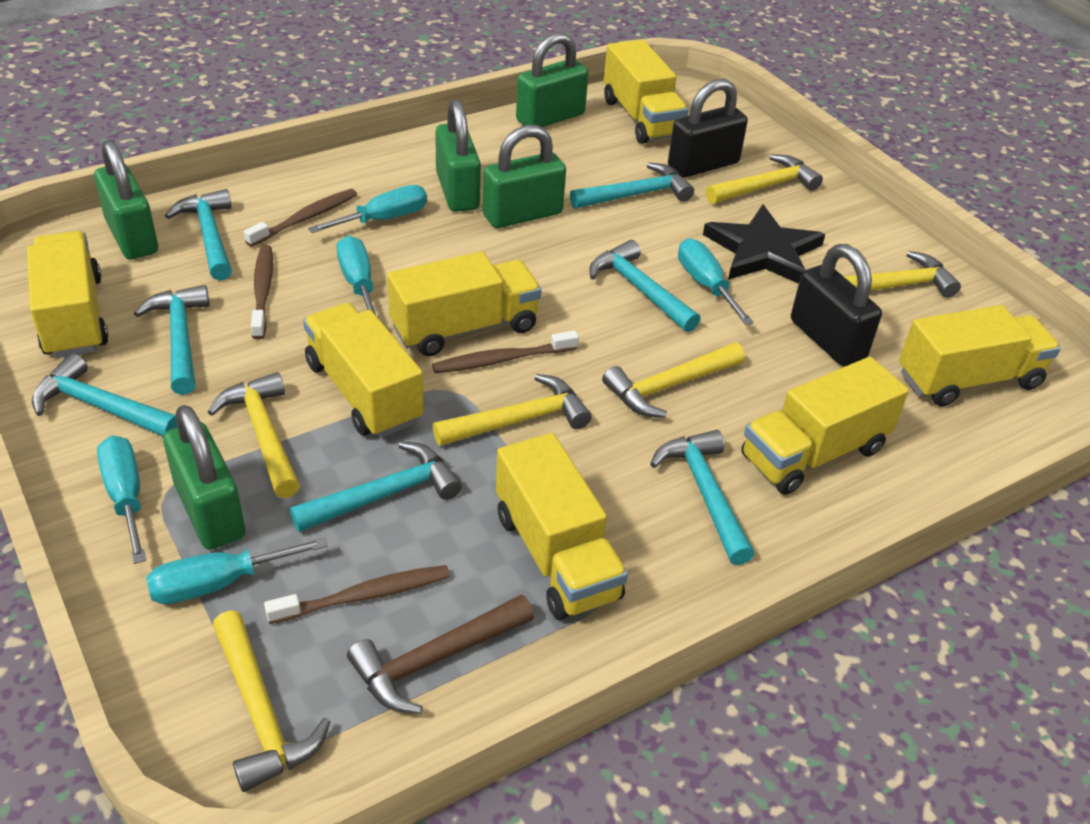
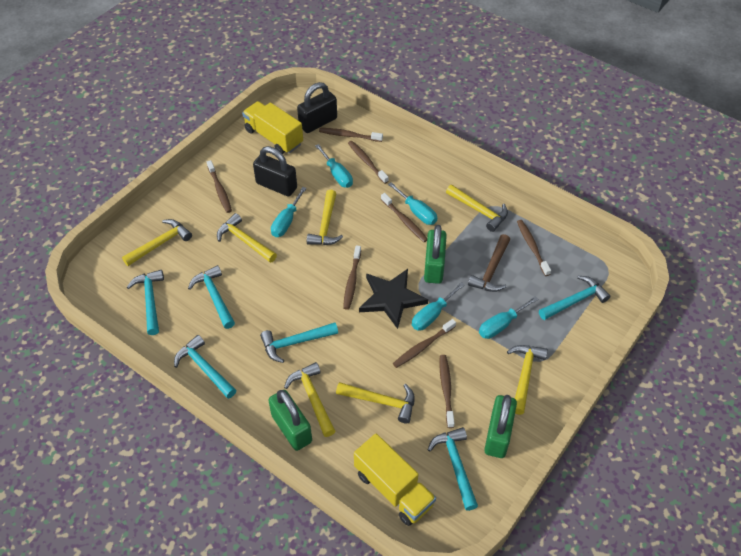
brown toothbrush: 4 -> 8
green padlock: 5 -> 3
turquoise hammer: 7 -> 6
yellow hammer: 6 -> 7
yellow truck: 7 -> 2

